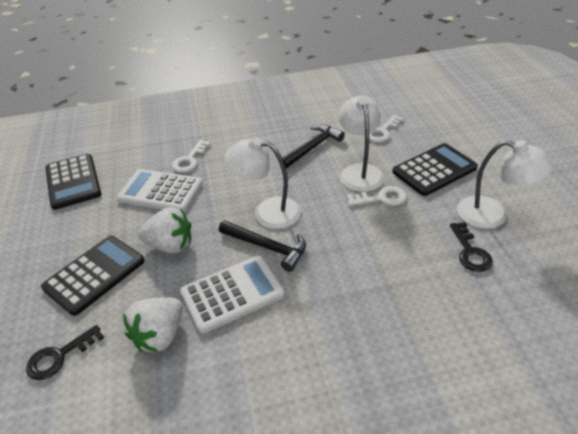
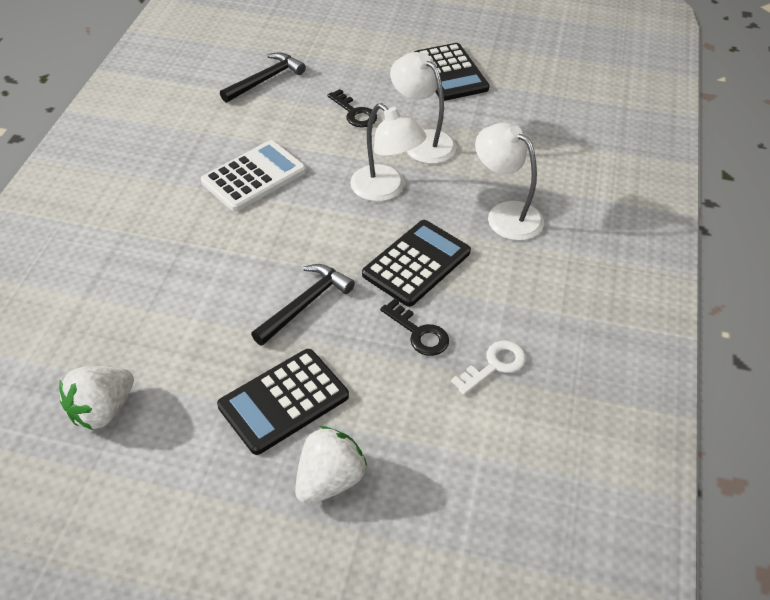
white calculator: 2 -> 1
white key: 3 -> 1

